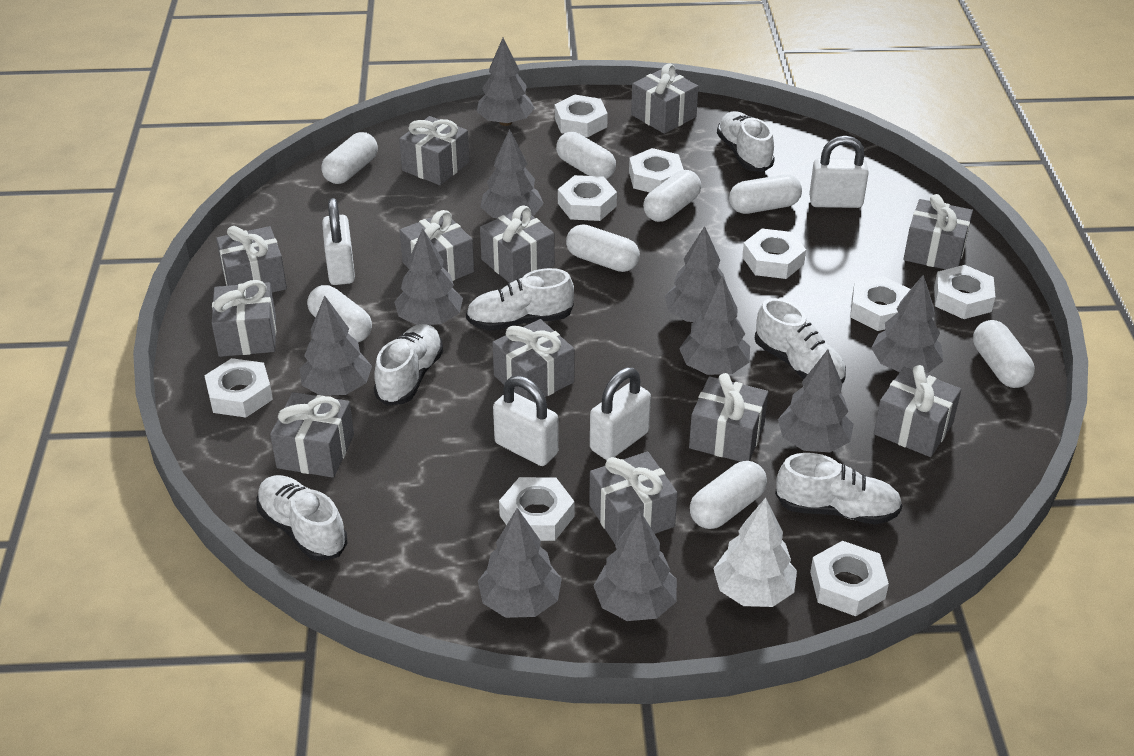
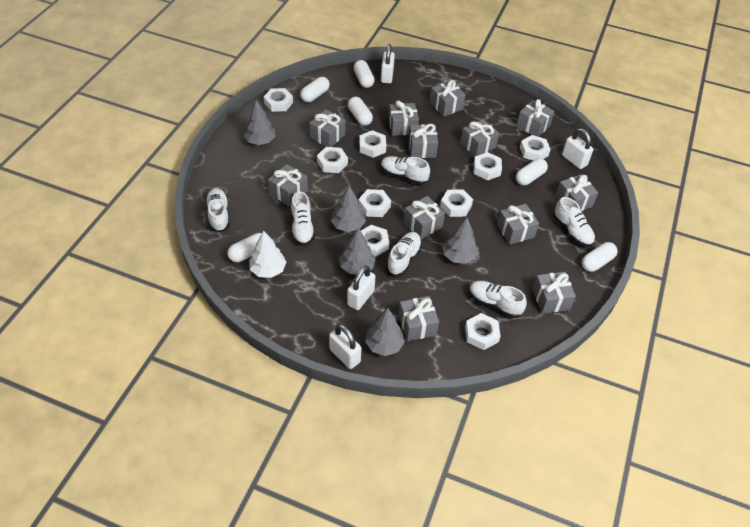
grey tree: 10 -> 5
white capsule: 8 -> 6

